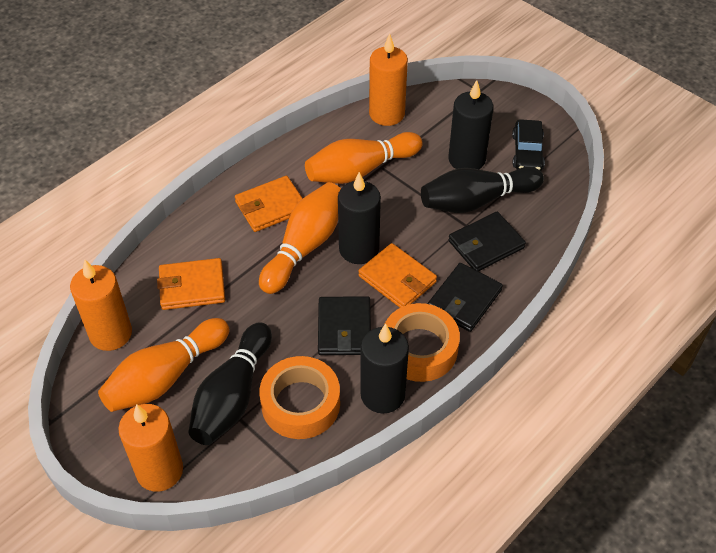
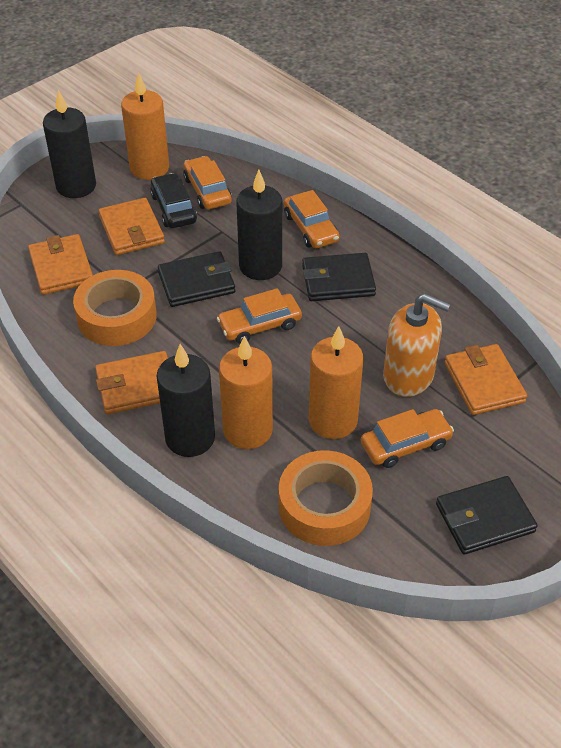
black bowling pin: 2 -> 0
orange bowling pin: 3 -> 0
orange car: 0 -> 4
orange soap dispenser: 0 -> 1
orange wallet: 3 -> 4

